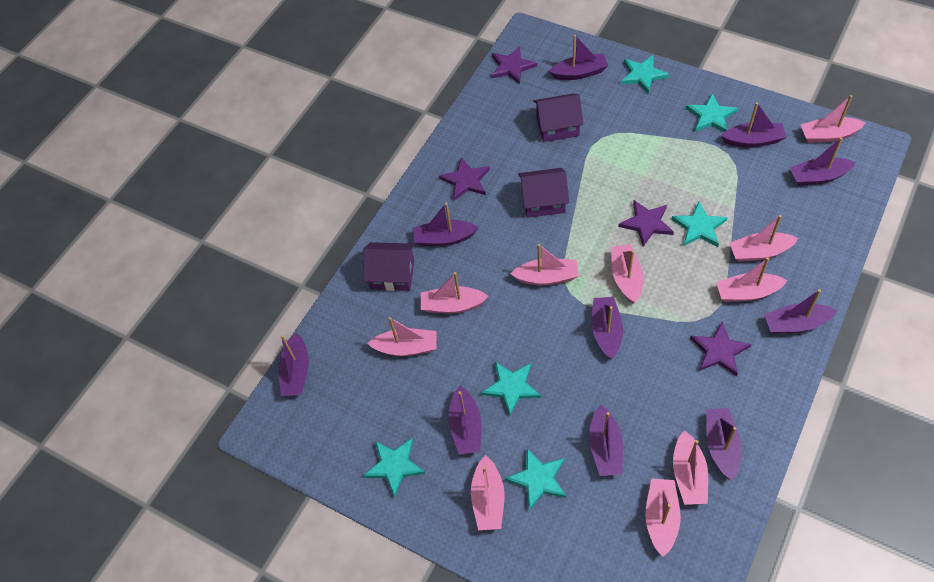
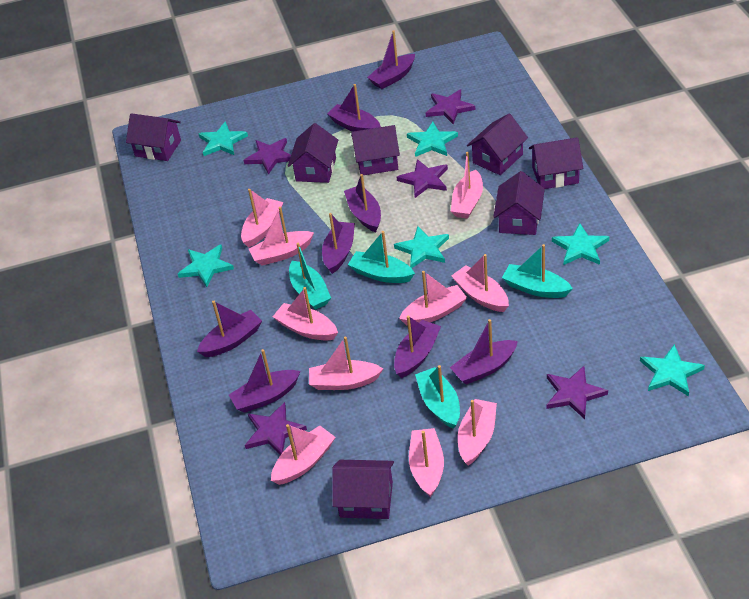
purple boat: 10 -> 8
purple house: 3 -> 7
purple star: 4 -> 5
turquoise boat: 0 -> 4

